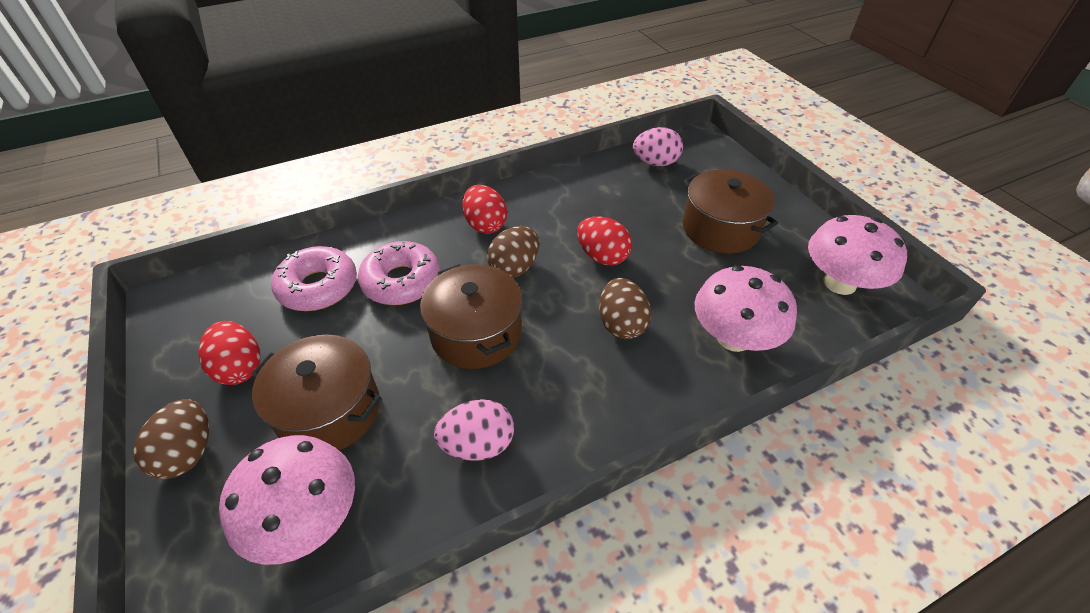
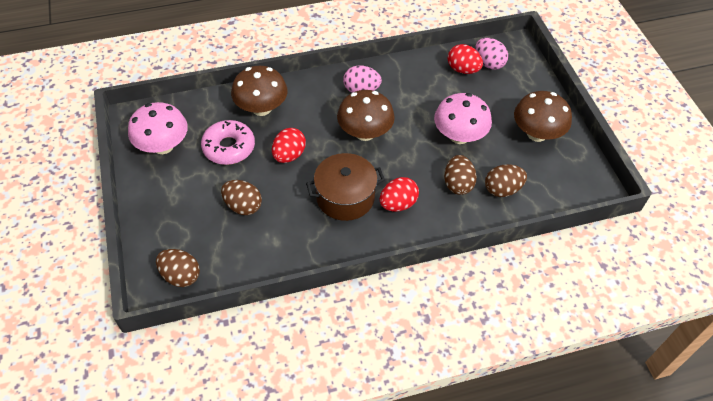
brown egg: 3 -> 4
brown mushroom: 0 -> 3
brown pot: 3 -> 1
pink donut: 2 -> 1
pink mushroom: 3 -> 2

